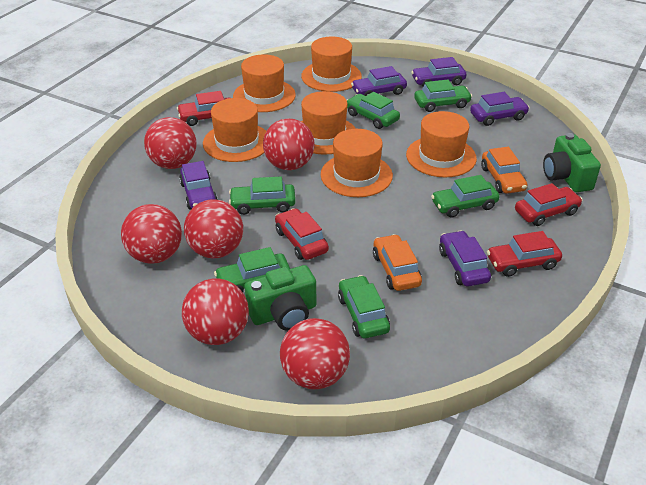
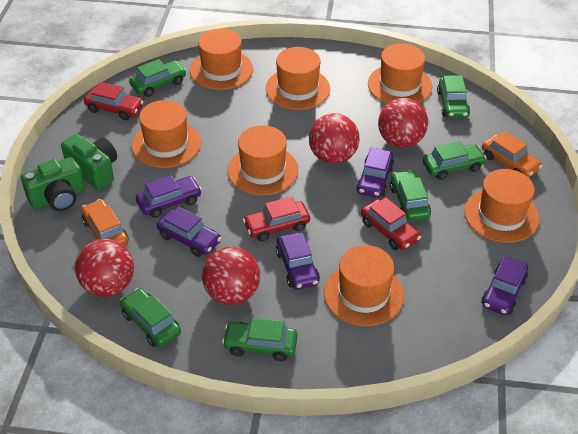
orange hat: 6 -> 7
red ball: 6 -> 4
red car: 4 -> 3

